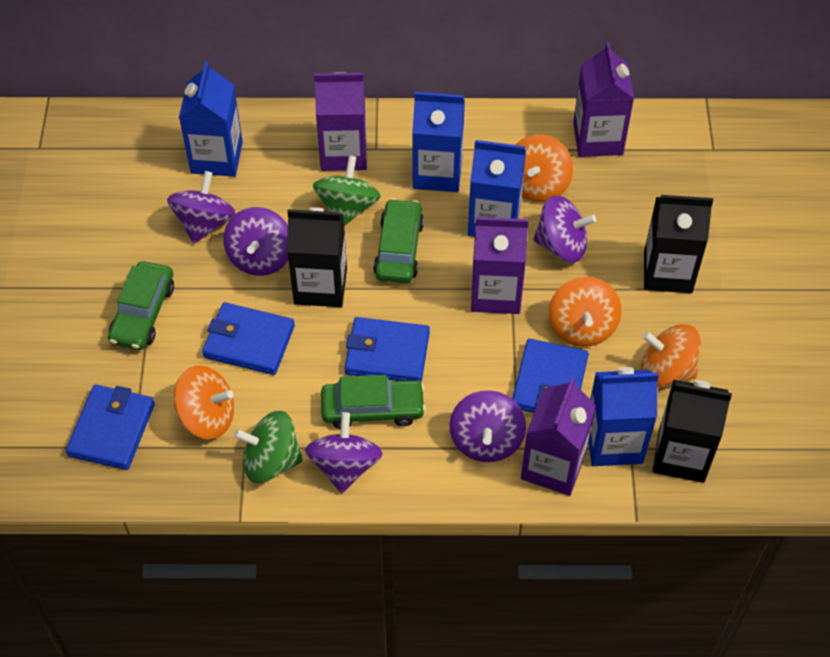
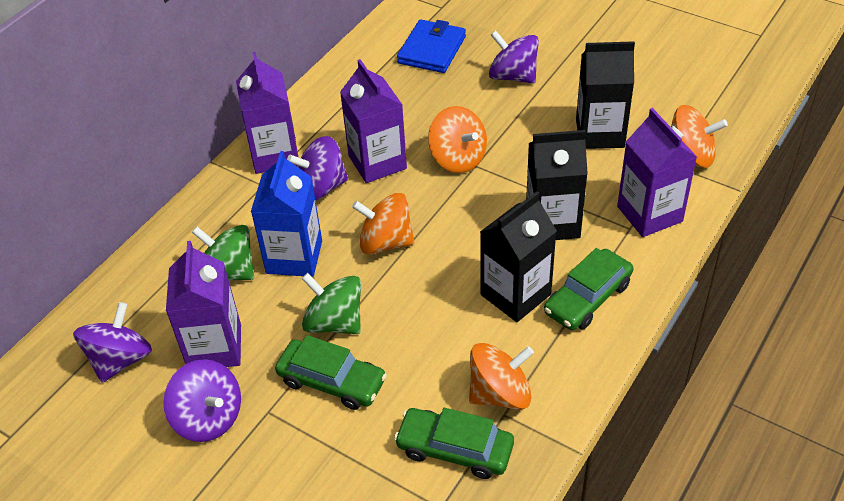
blue carton: 4 -> 1
blue wallet: 4 -> 1
purple spinning top: 5 -> 4

